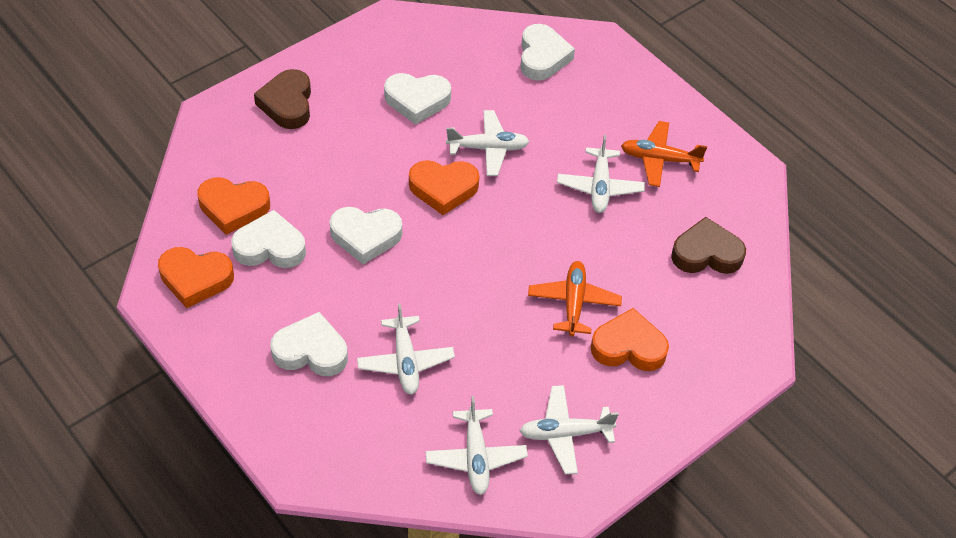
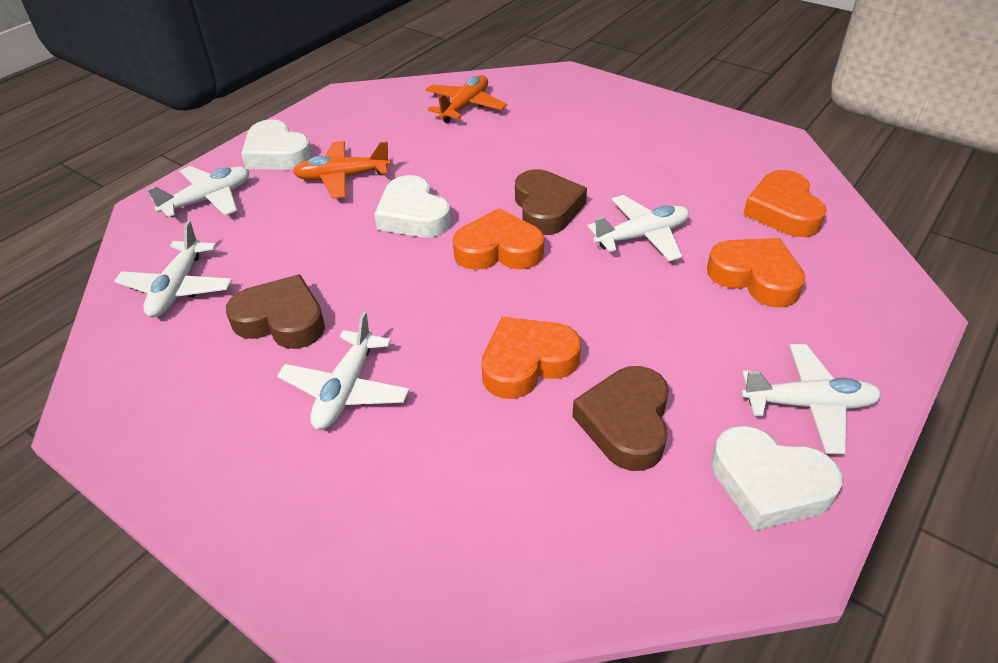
brown heart: 2 -> 3
white heart: 5 -> 3

